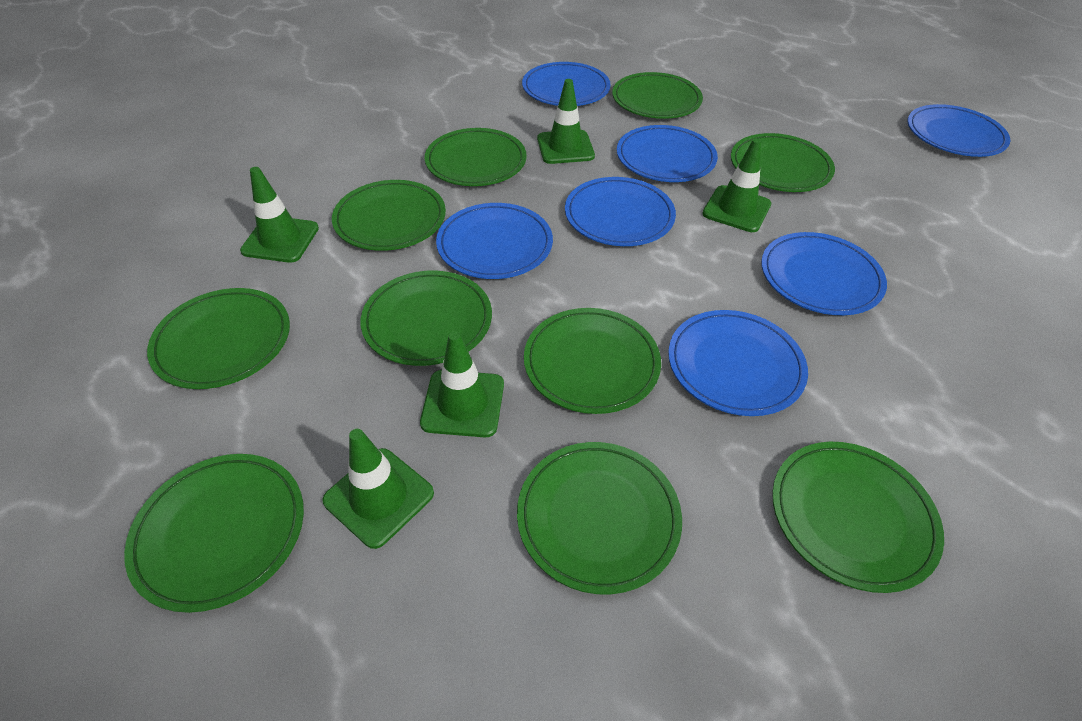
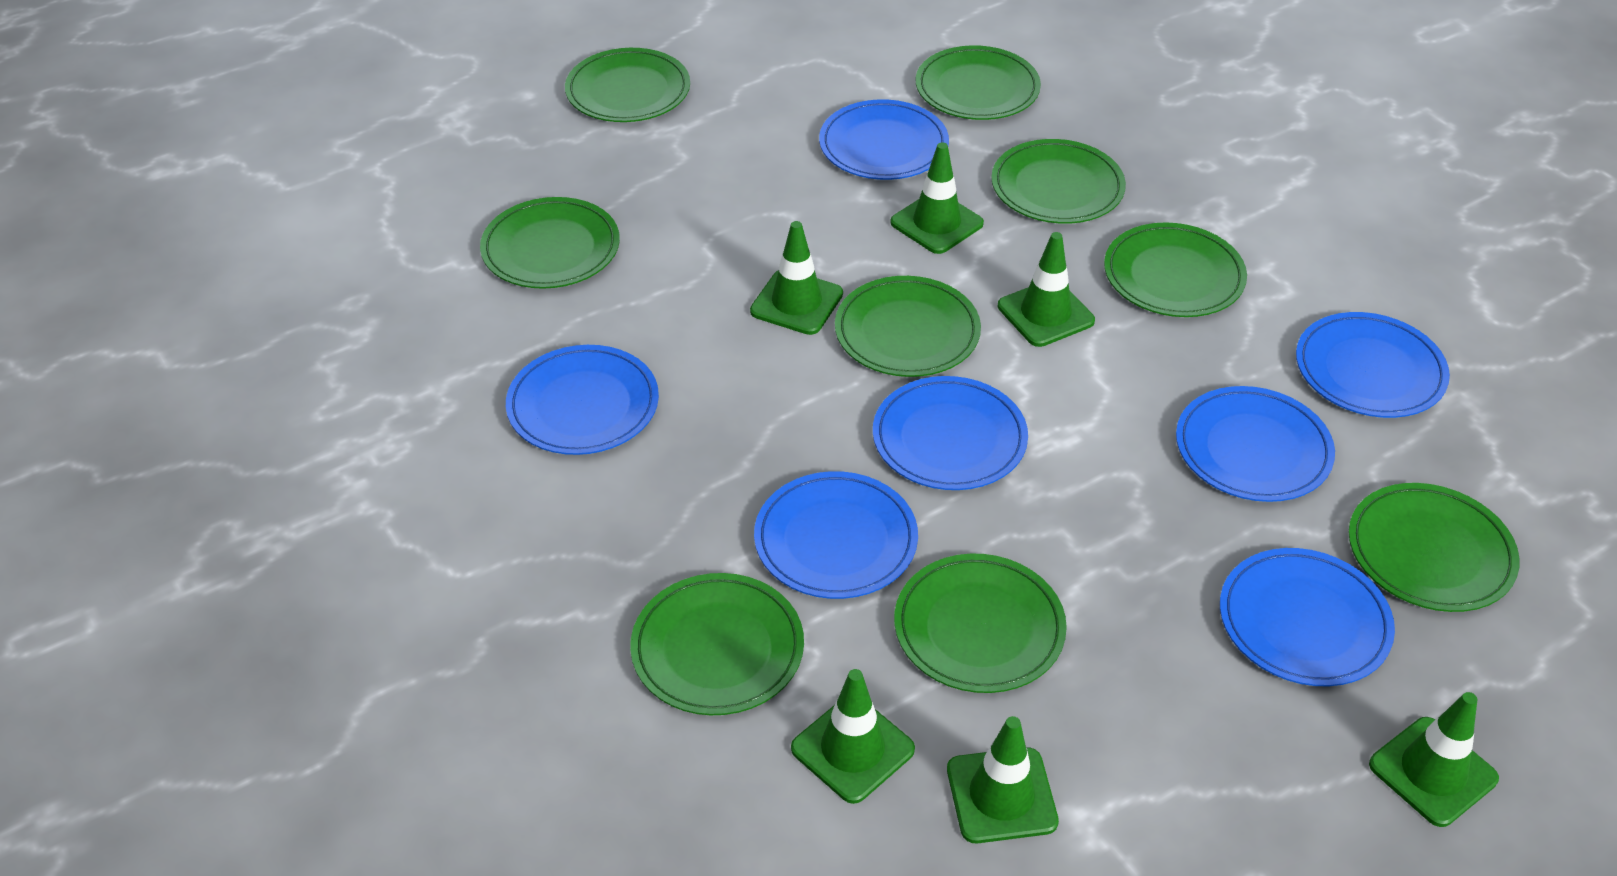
green plate: 10 -> 9
green traffic cone: 5 -> 6

